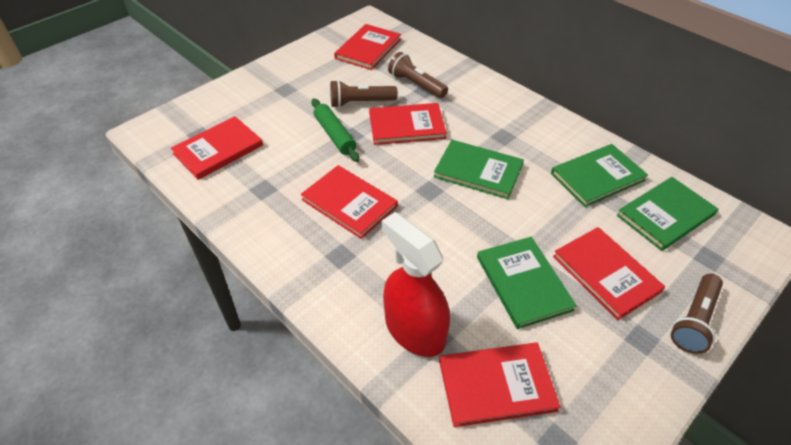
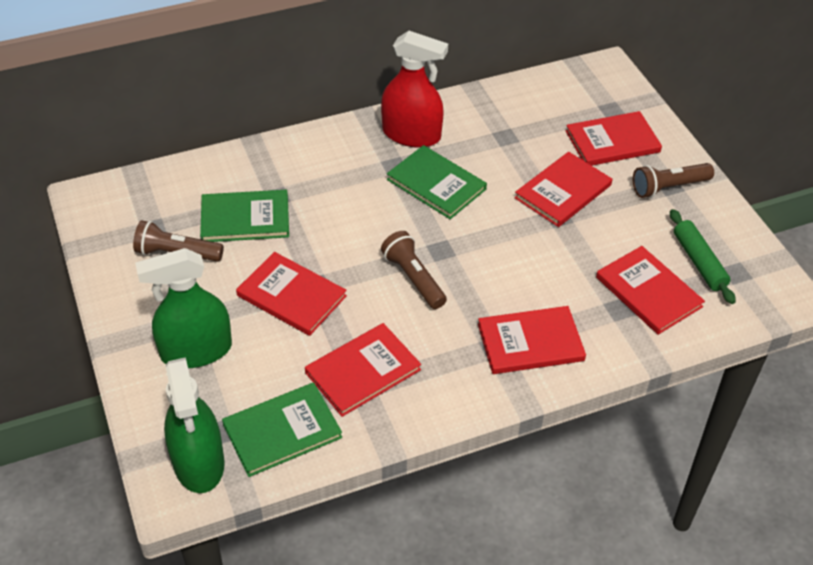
green book: 4 -> 3
green spray bottle: 0 -> 2

